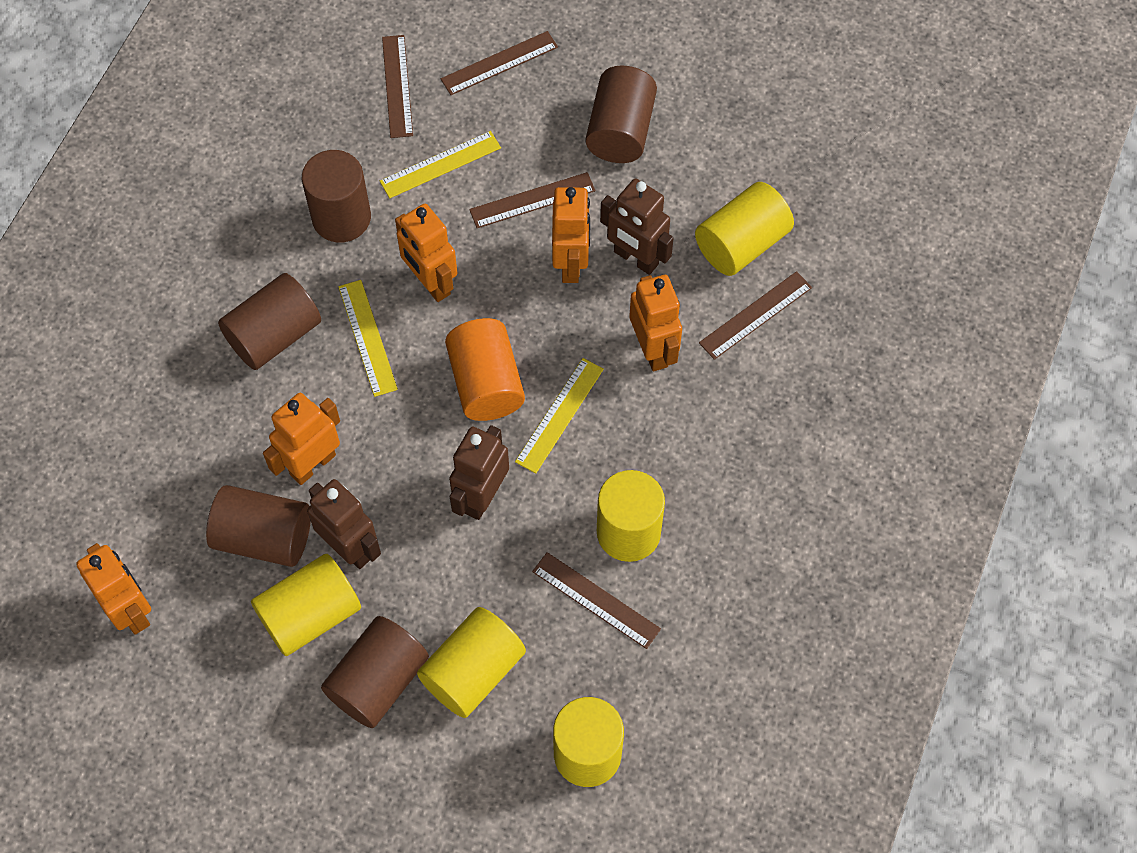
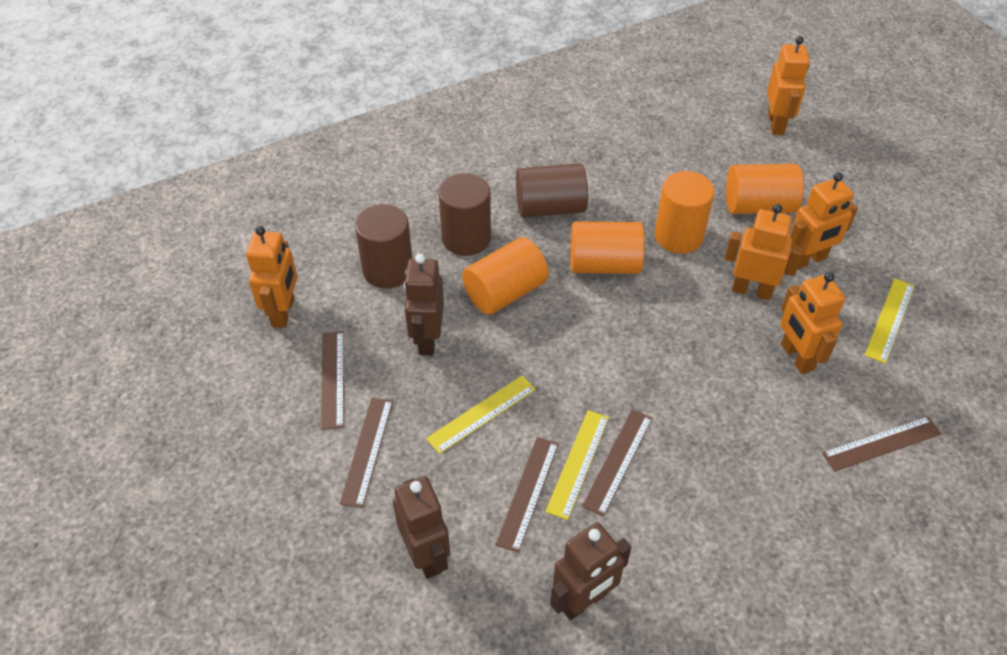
brown cylinder: 5 -> 3
orange cylinder: 1 -> 4
yellow cylinder: 5 -> 0

